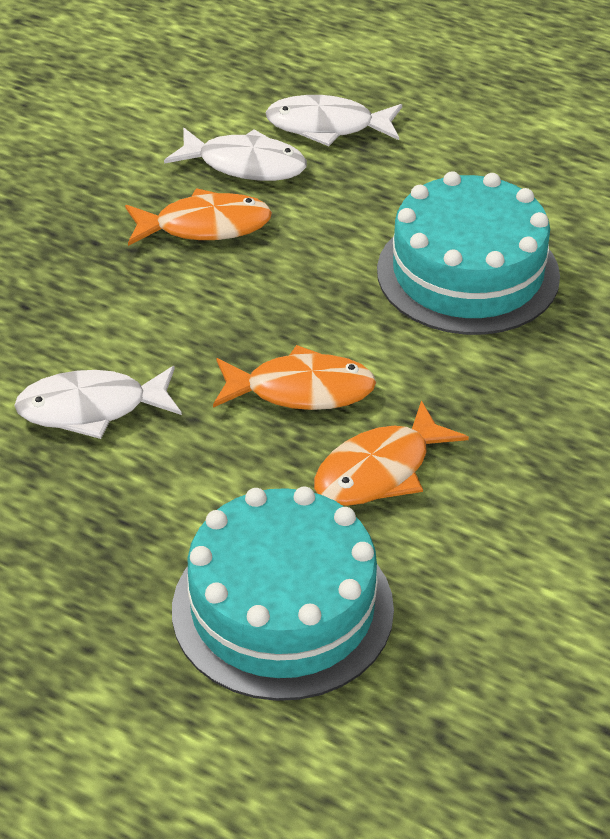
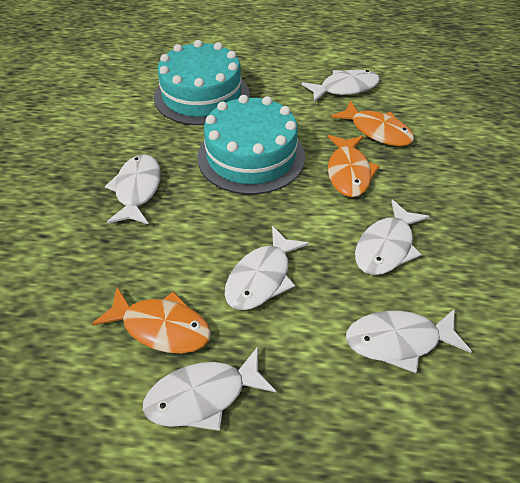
white fish: 3 -> 6

